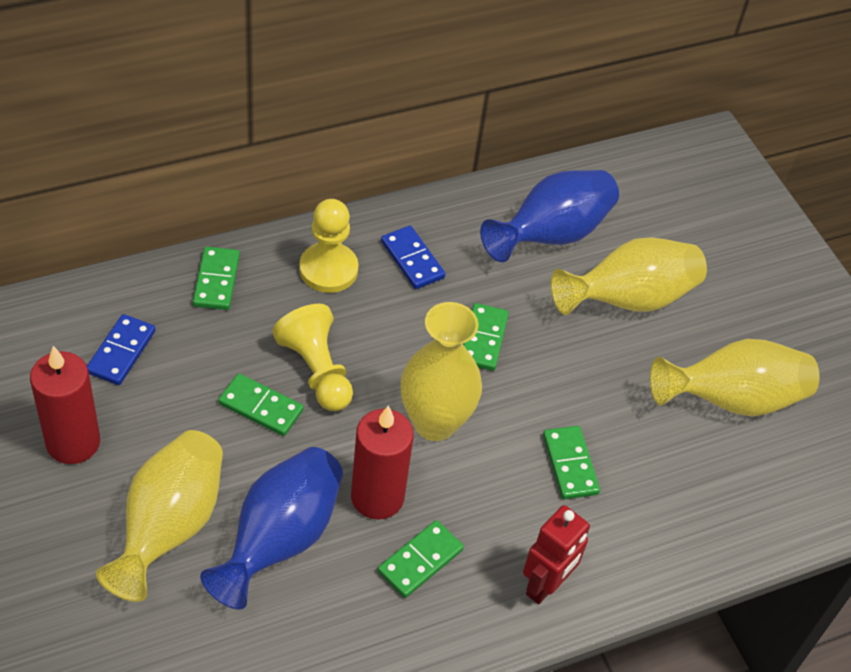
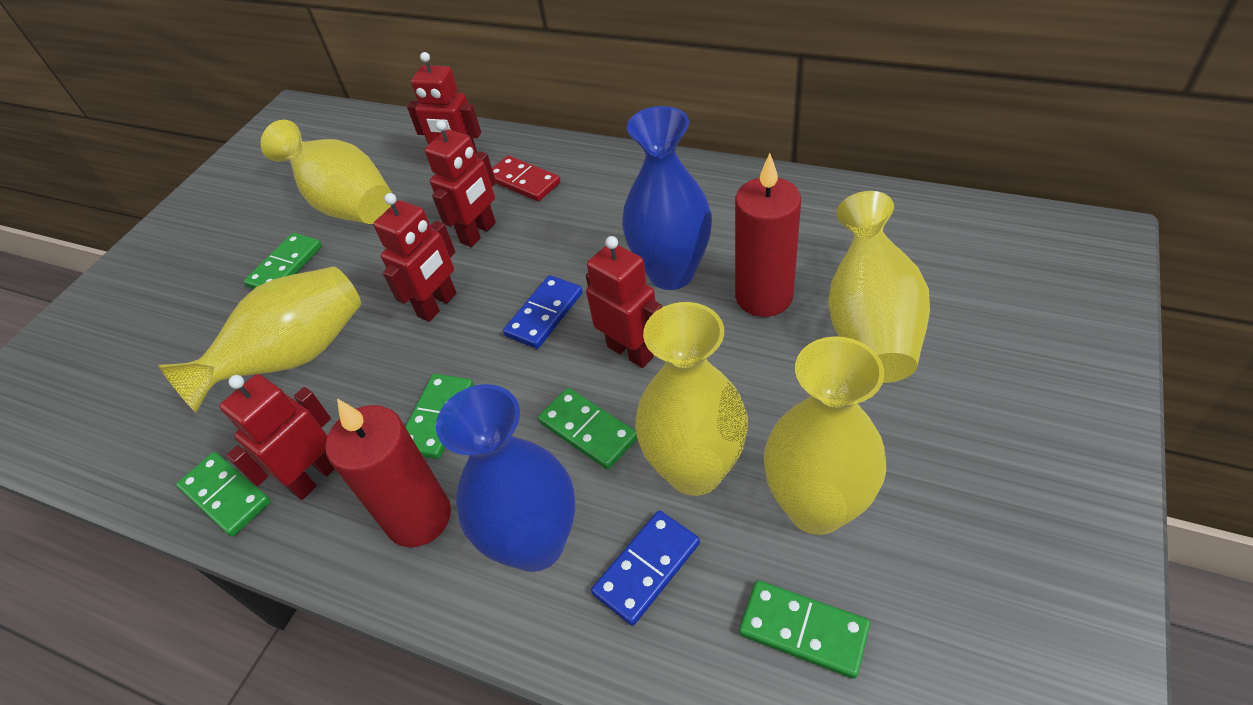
red domino: 0 -> 1
red robot: 1 -> 5
yellow pawn: 2 -> 0
yellow vase: 4 -> 5

